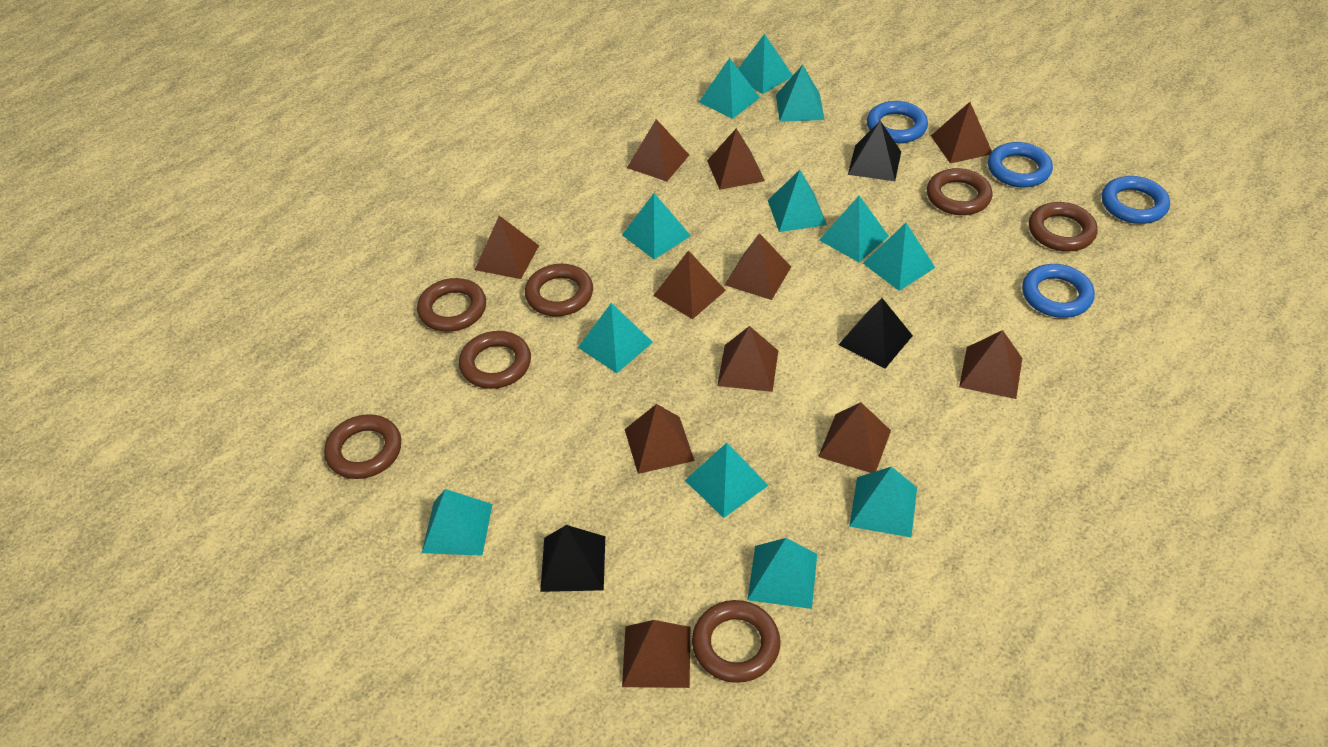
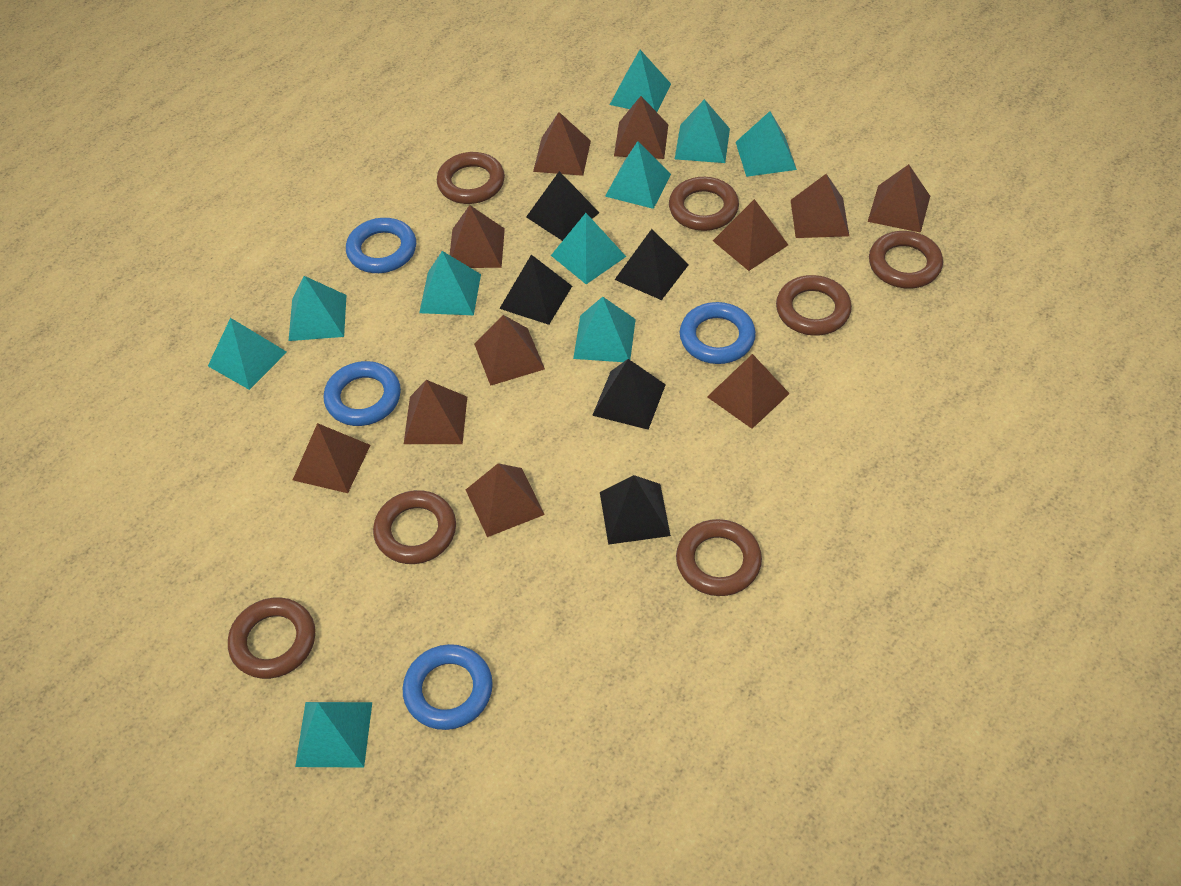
black pyramid: 3 -> 5
turquoise pyramid: 12 -> 10

